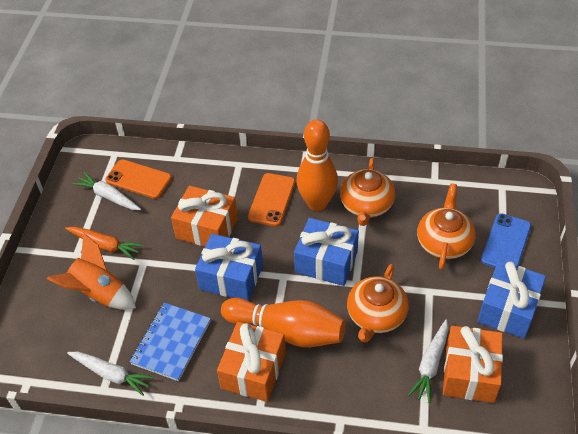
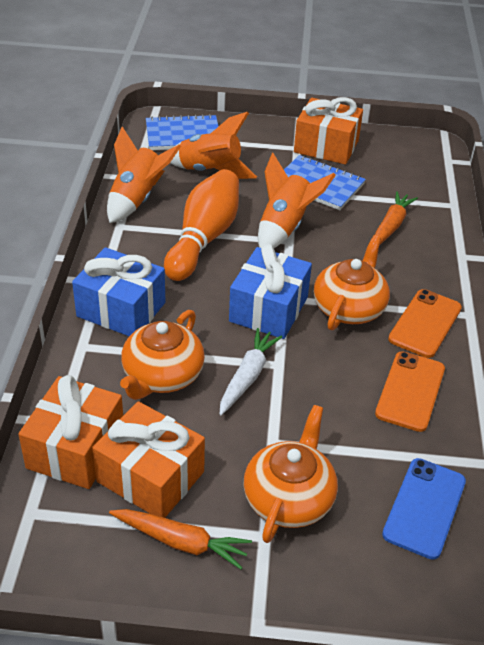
blue gift: 3 -> 2
blue notebook: 1 -> 2
orange bowling pin: 2 -> 1
orange carrot: 1 -> 2
orange rocket: 1 -> 3
white carrot: 3 -> 1

